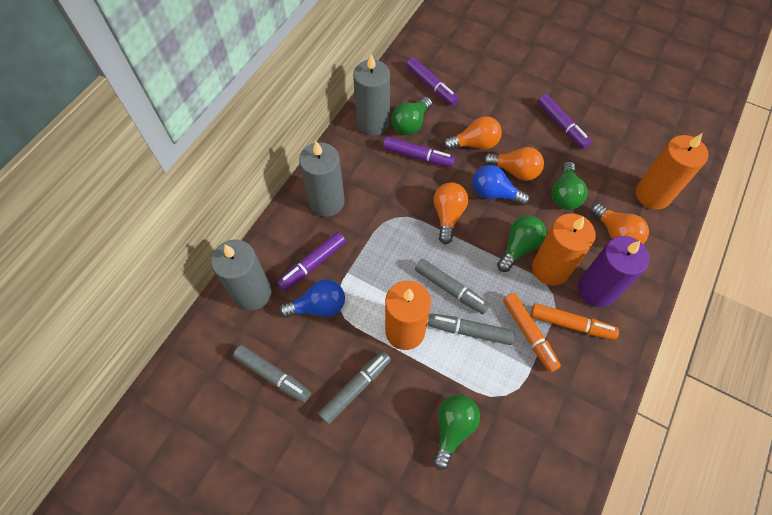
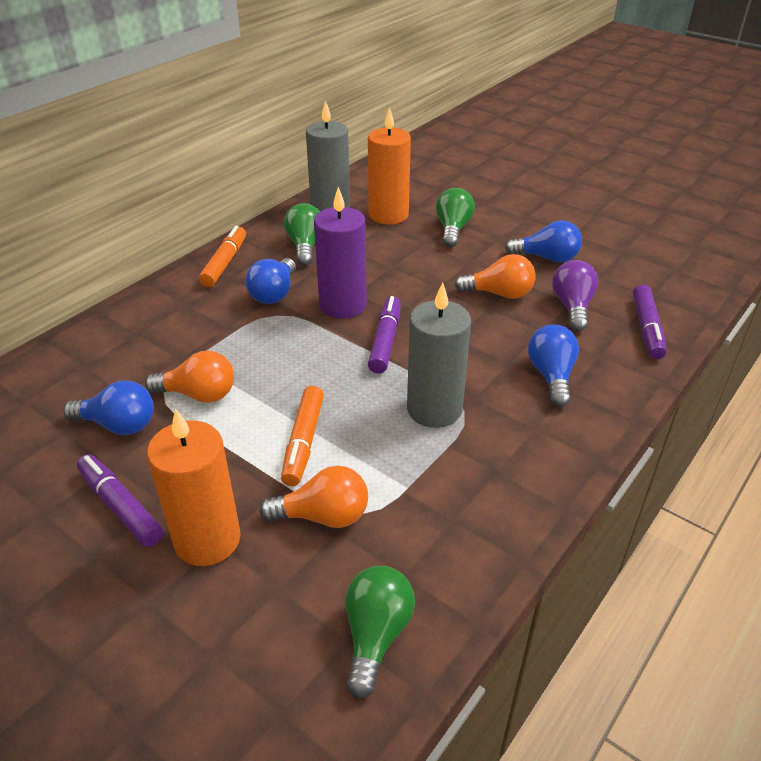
blue light bulb: 2 -> 4
green light bulb: 4 -> 3
grey candle: 3 -> 2
grey marker: 4 -> 0
orange candle: 3 -> 2
orange light bulb: 4 -> 3
purple light bulb: 0 -> 1
purple marker: 4 -> 3

